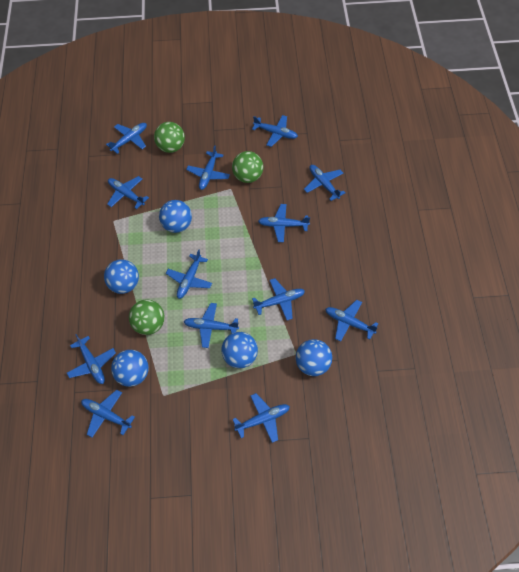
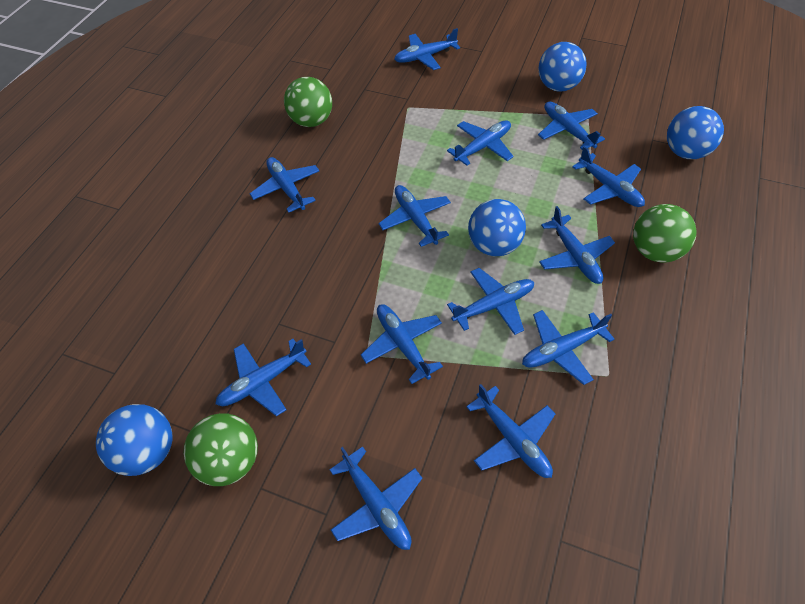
blue ball: 5 -> 4

